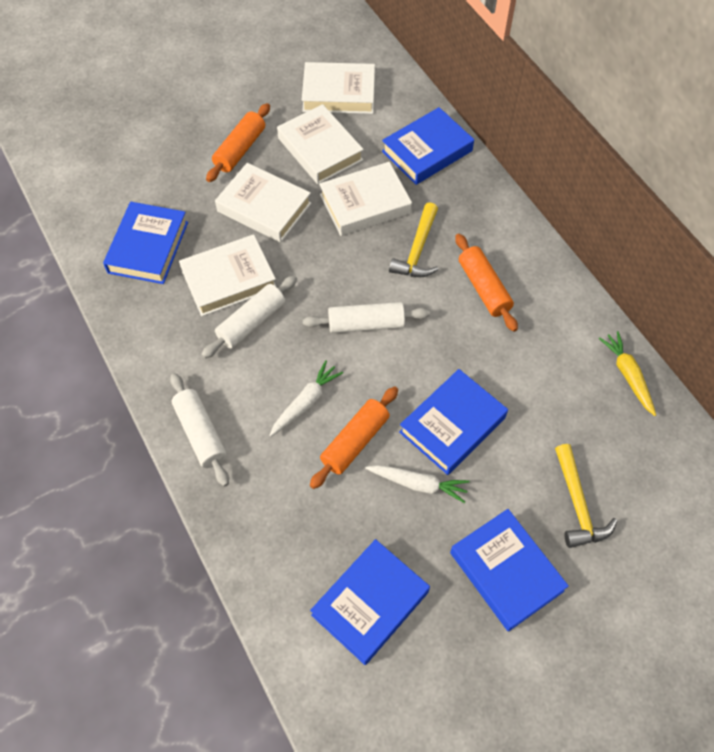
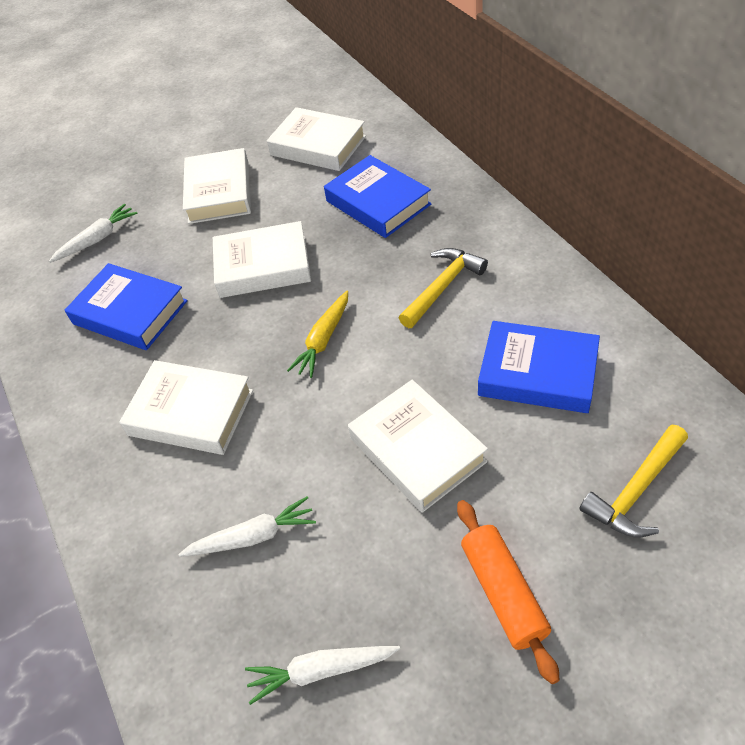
blue book: 5 -> 3
orange rolling pin: 3 -> 1
white carrot: 2 -> 3
white rolling pin: 3 -> 0

